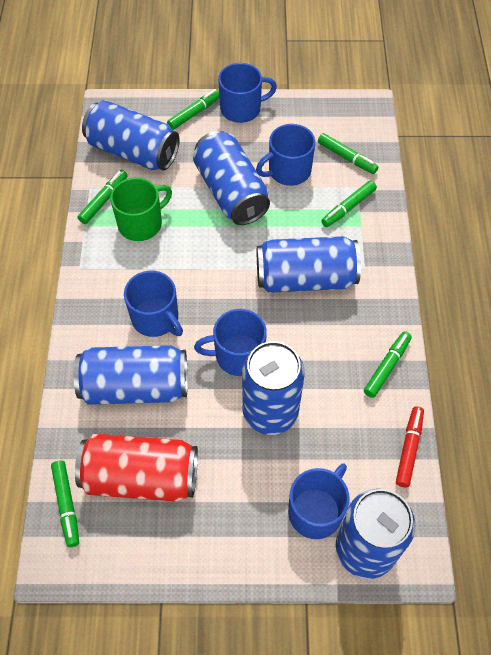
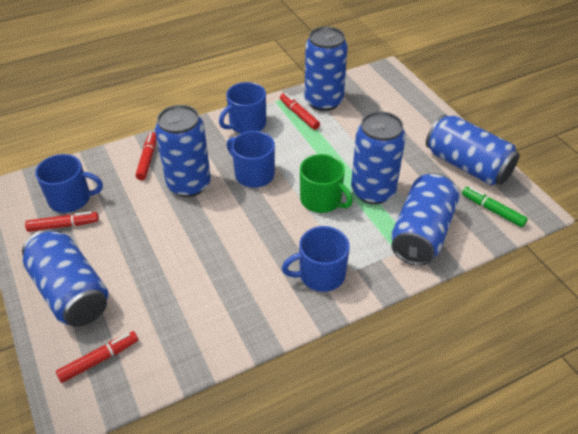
blue mug: 5 -> 4
green marker: 6 -> 1
red can: 1 -> 0
red marker: 1 -> 4

